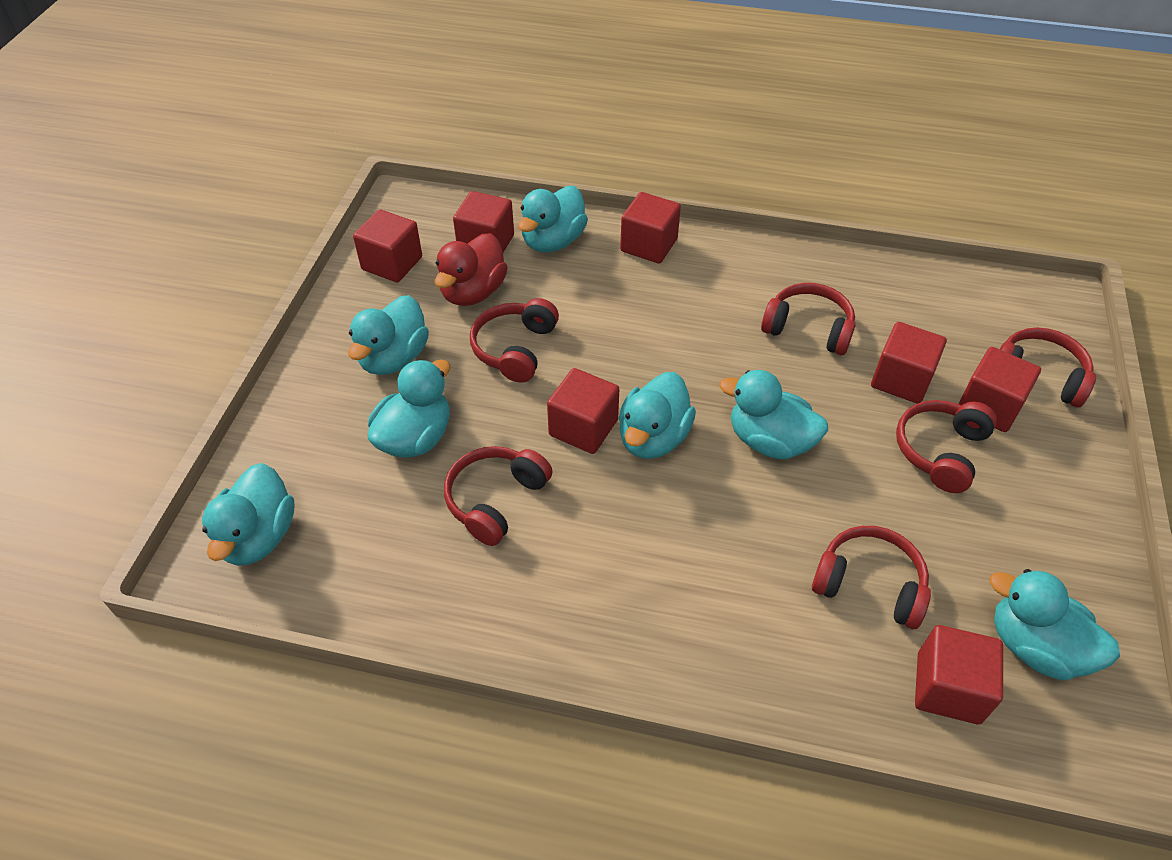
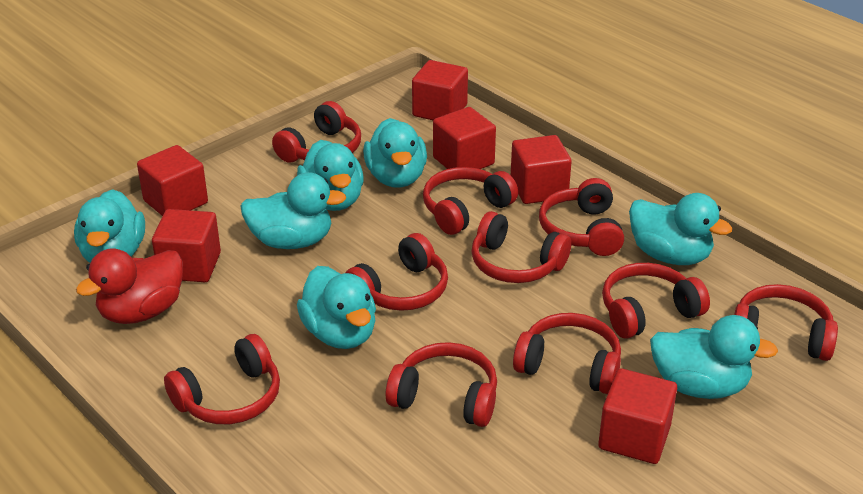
red cube: 7 -> 6
red headphones: 6 -> 10

